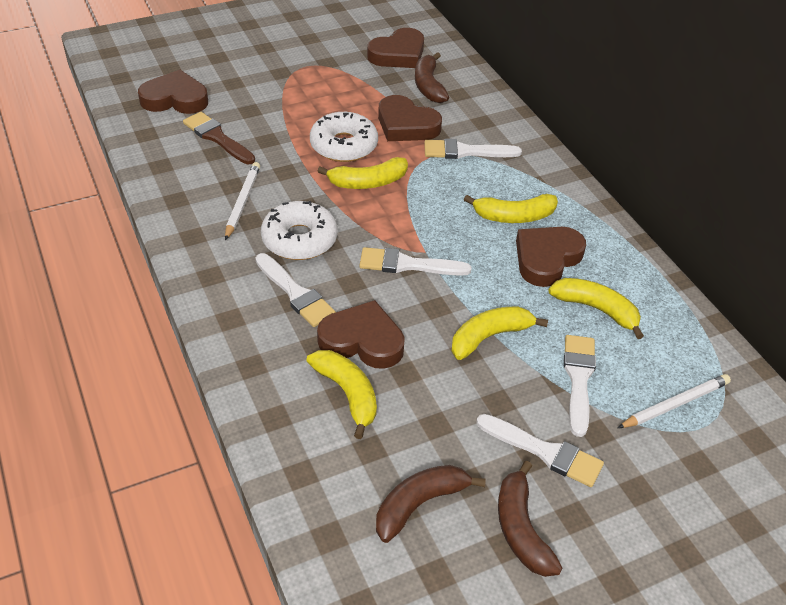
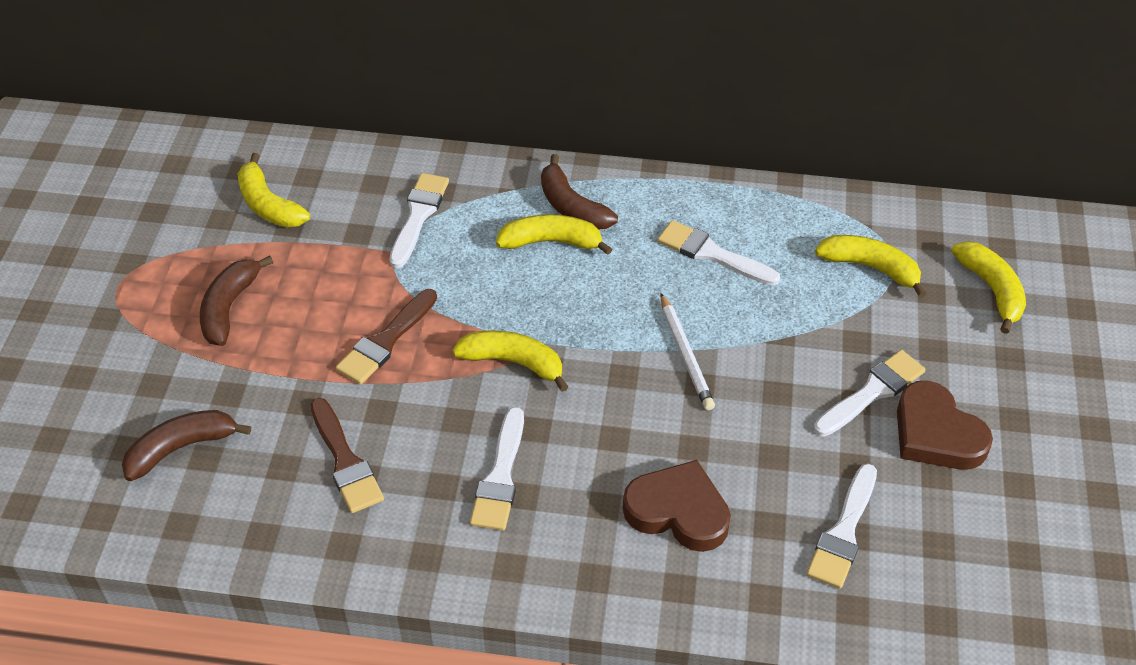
brown brush: 1 -> 2
brown heart: 5 -> 2
white donut: 2 -> 0
white pencil: 2 -> 1

